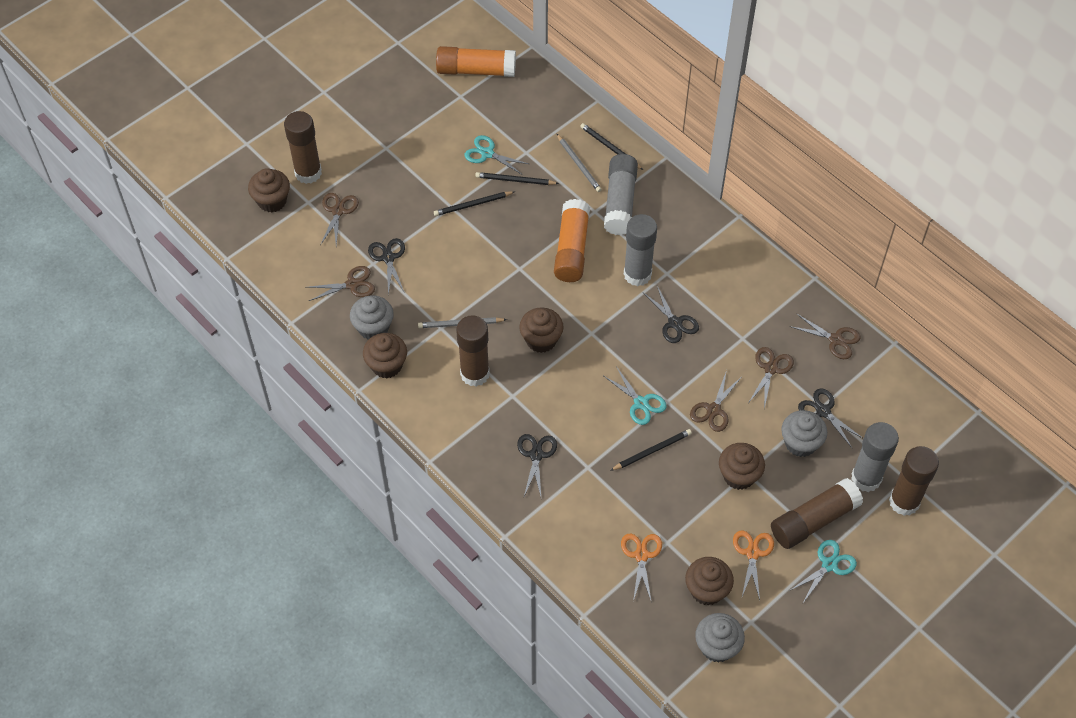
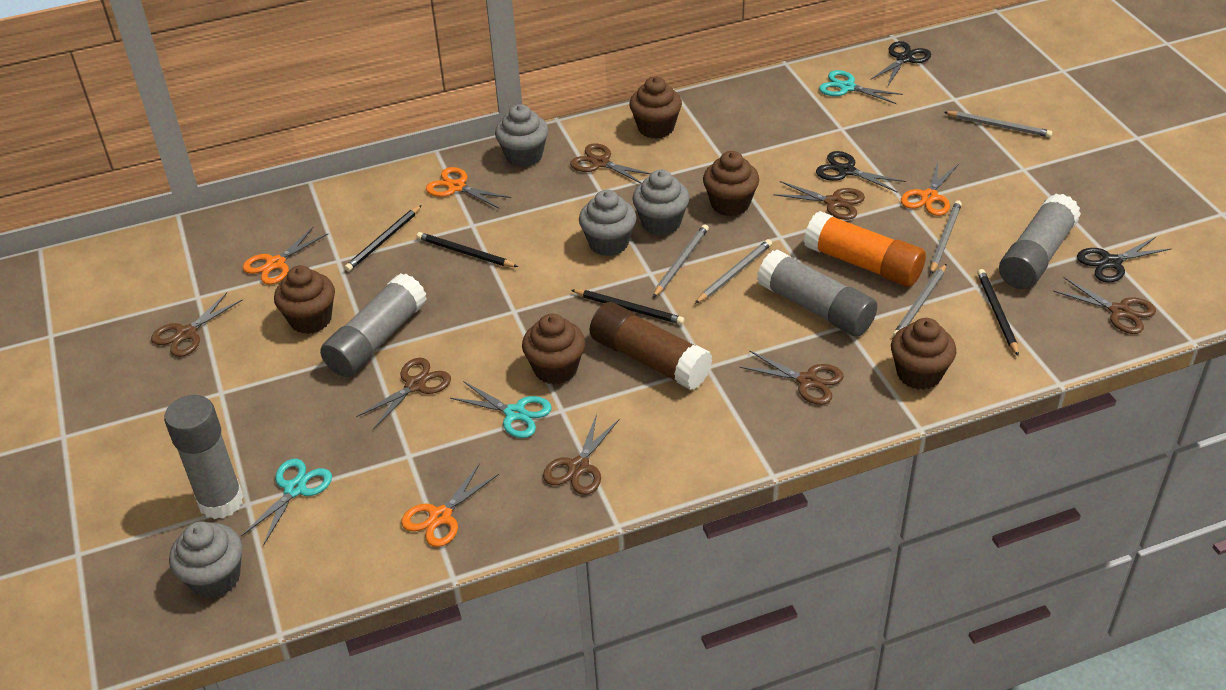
black scissors: 4 -> 3
brown glue stick: 4 -> 1
brown scissors: 5 -> 7
grey cupcake: 3 -> 4
grey glue stick: 3 -> 4
grey pencil: 2 -> 5
orange glue stick: 2 -> 1
orange scissors: 2 -> 4

